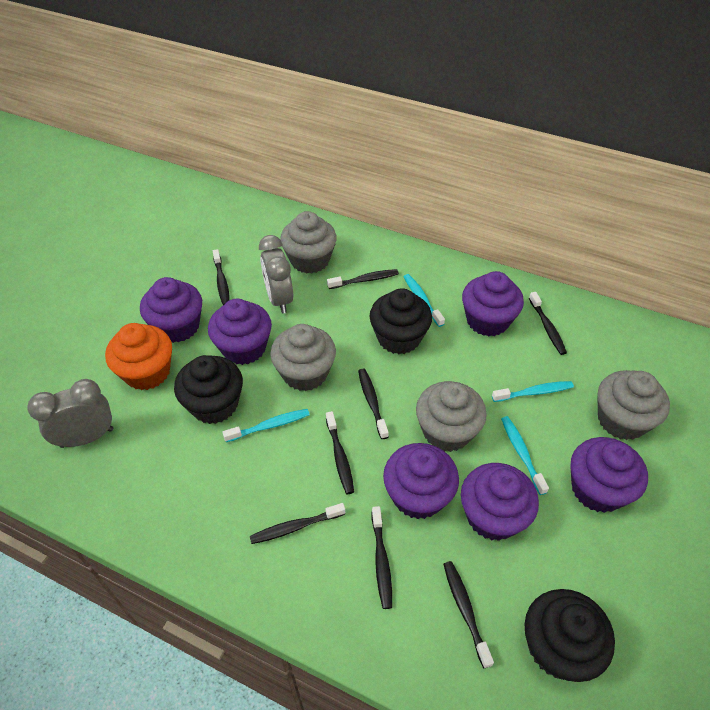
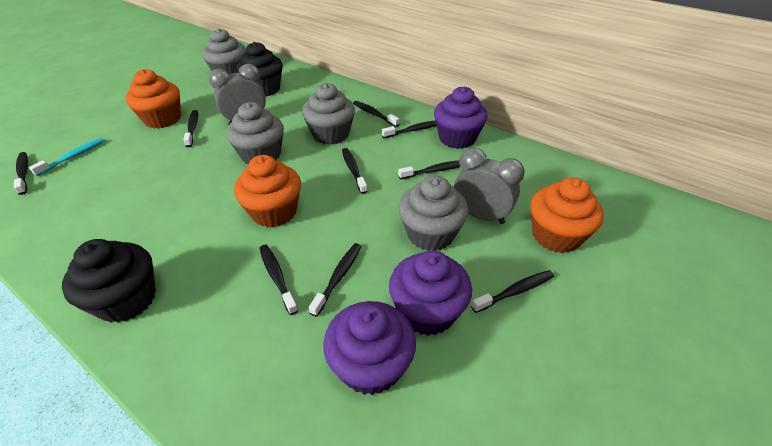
black cupcake: 3 -> 2
black toothbrush: 8 -> 9
orange cupcake: 1 -> 3
purple cupcake: 6 -> 3
turquoise toothbrush: 4 -> 1

